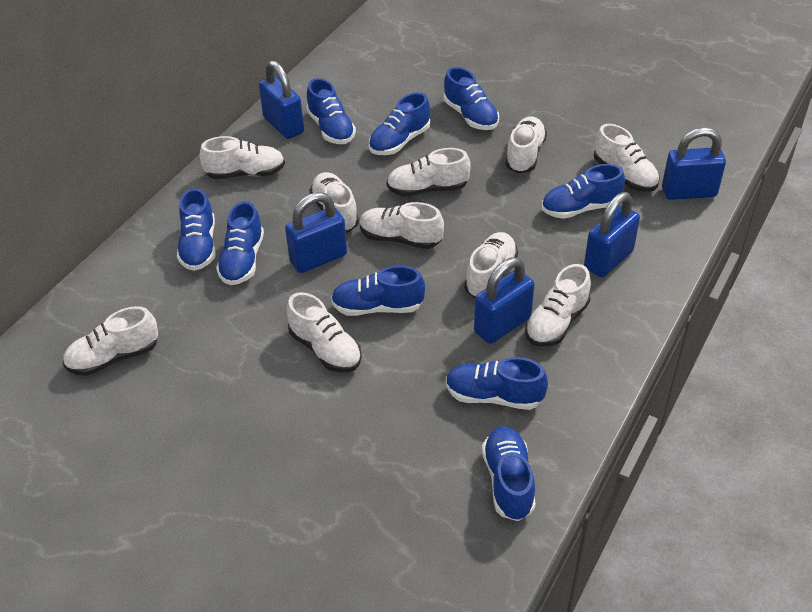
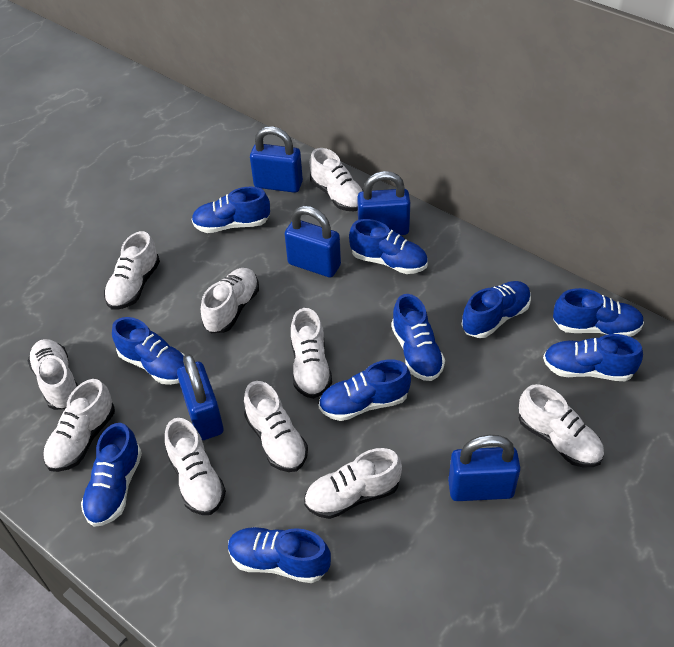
blue shoe: 9 -> 10

